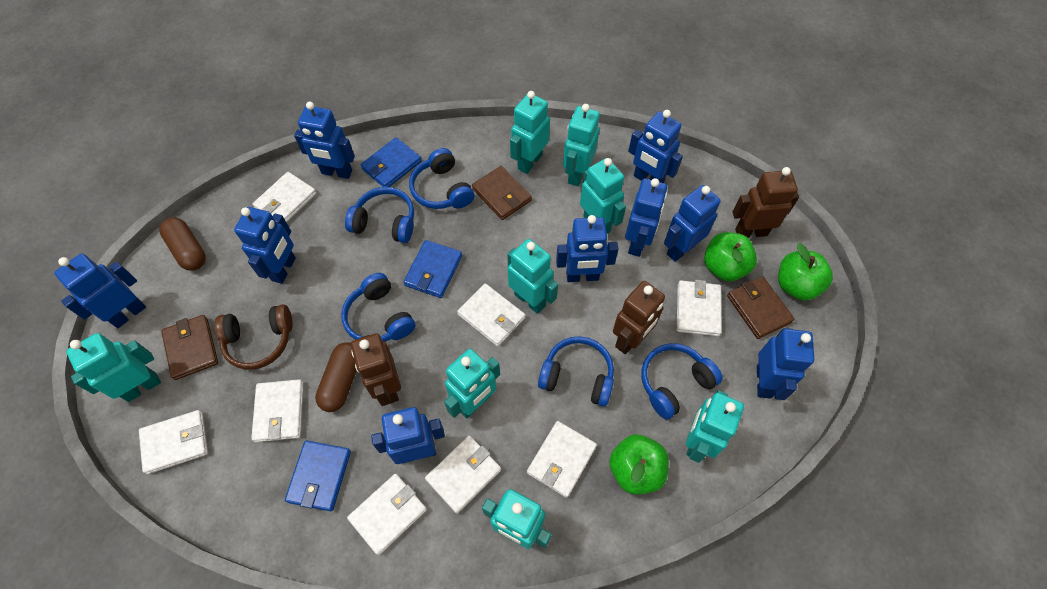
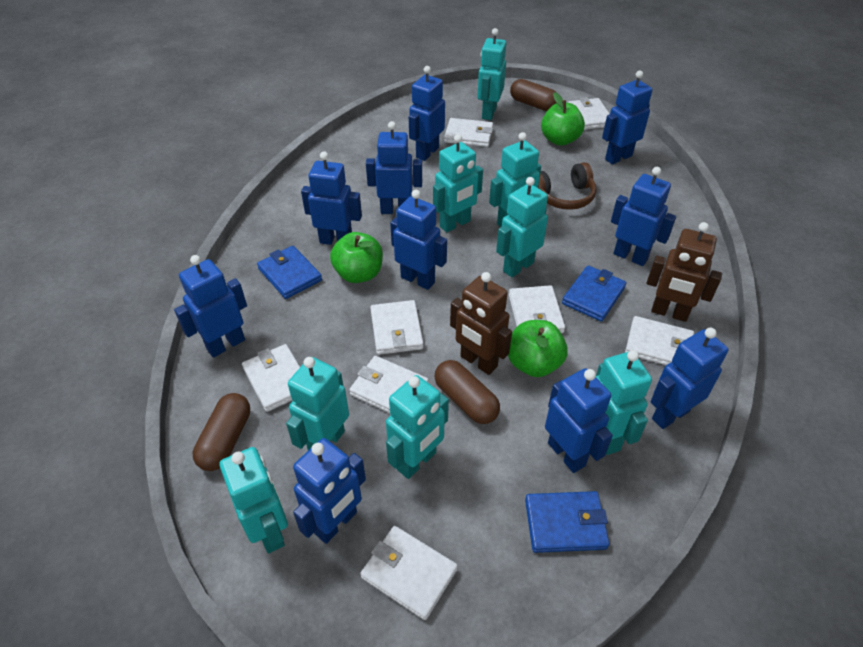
blue headphones: 5 -> 0
blue robot: 9 -> 10
brown capsule: 2 -> 3
brown robot: 3 -> 2
brown wallet: 3 -> 0

